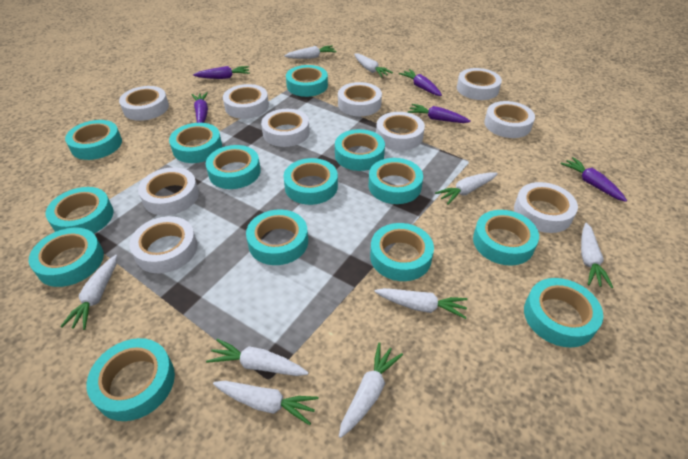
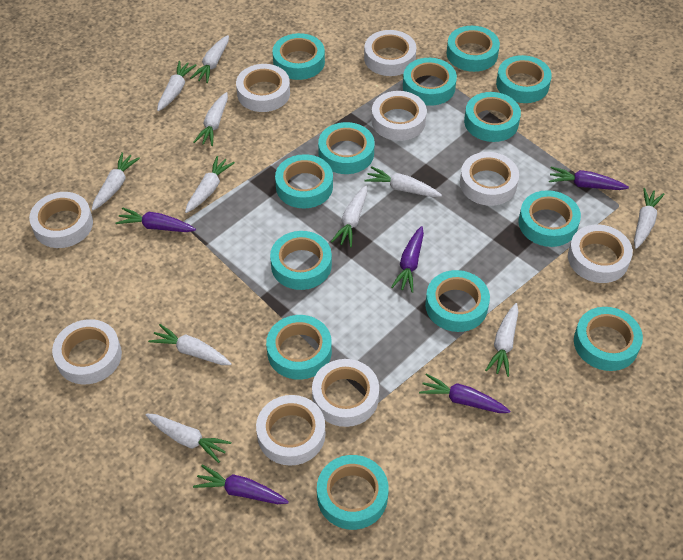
turquoise tape: 14 -> 13
white carrot: 9 -> 11
white tape: 10 -> 9

